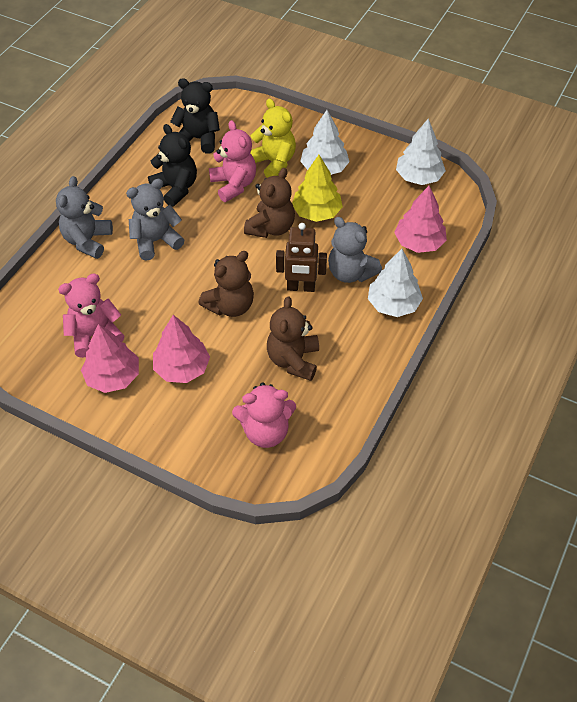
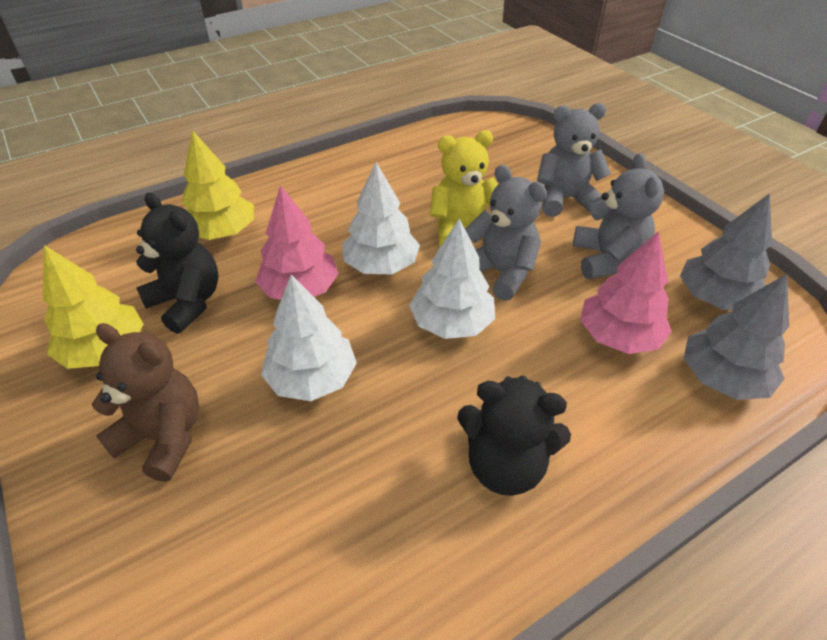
brown robot: 1 -> 0
brown teddy bear: 3 -> 1
grey tree: 0 -> 2
pink teddy bear: 3 -> 0
pink tree: 3 -> 2
yellow tree: 1 -> 2

